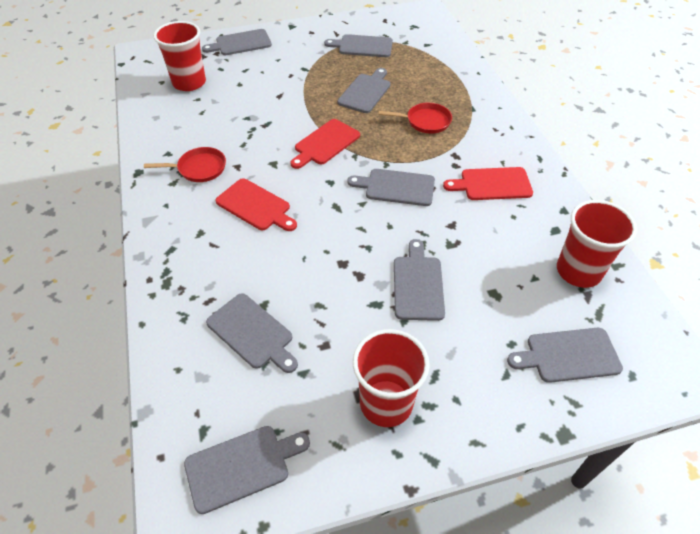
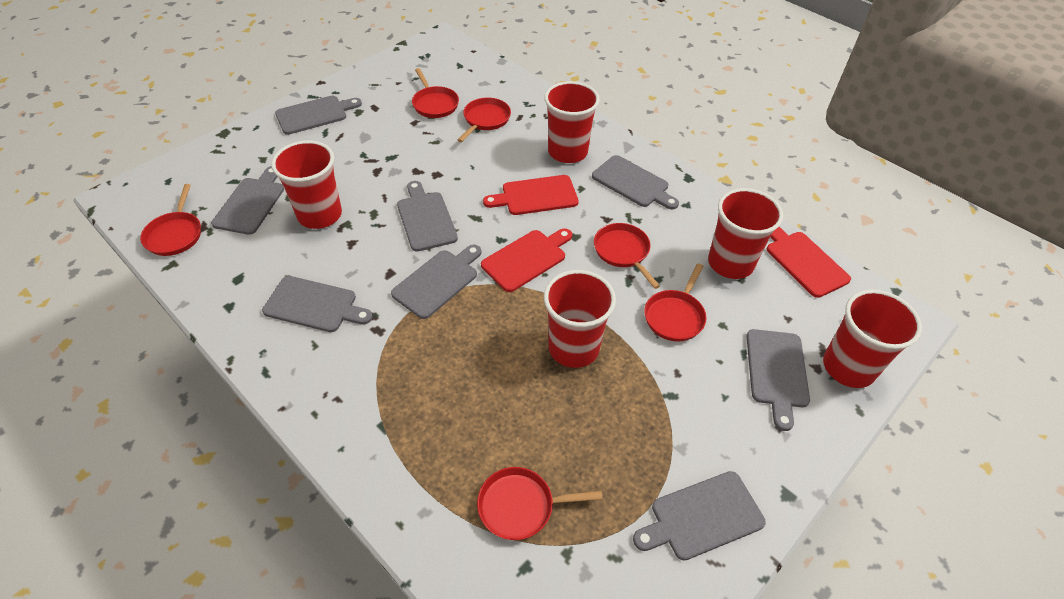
red cup: 3 -> 5
red pan: 2 -> 6

